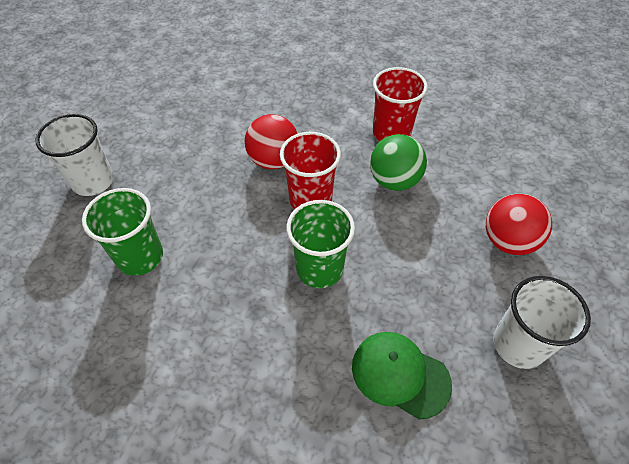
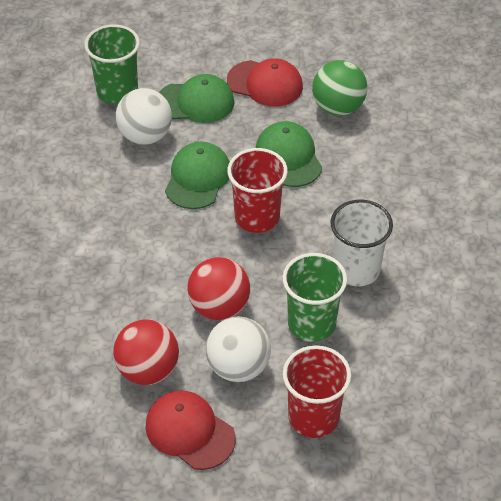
green cap: 1 -> 3
red cap: 0 -> 2
white ball: 0 -> 2
white cup: 2 -> 1

